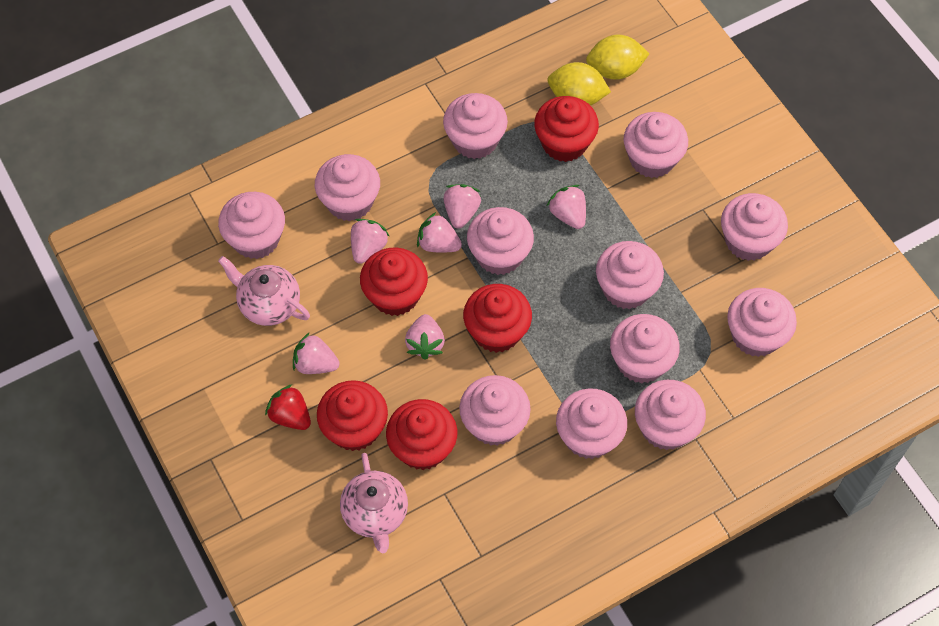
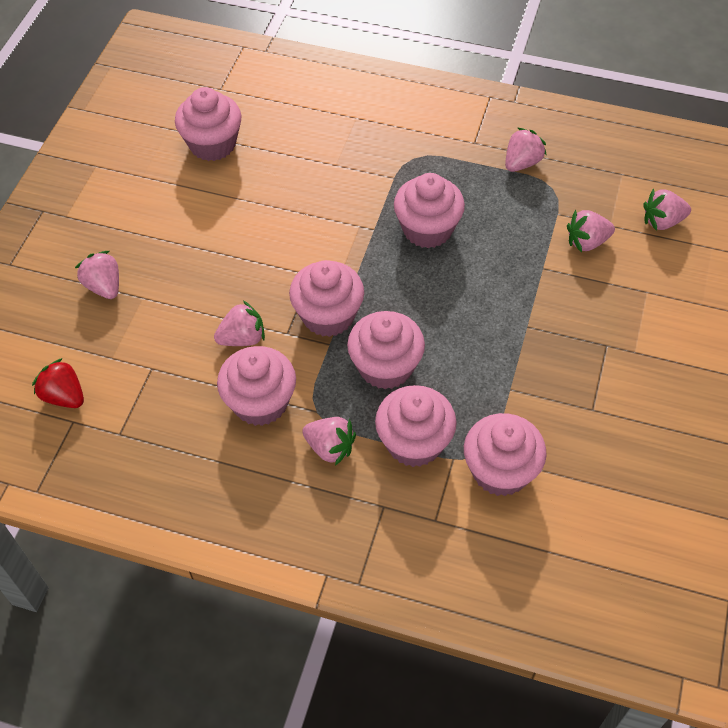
pink cupcake: 12 -> 7
pink teapot: 2 -> 0
red cupcake: 5 -> 0
yellow lemon: 2 -> 0

